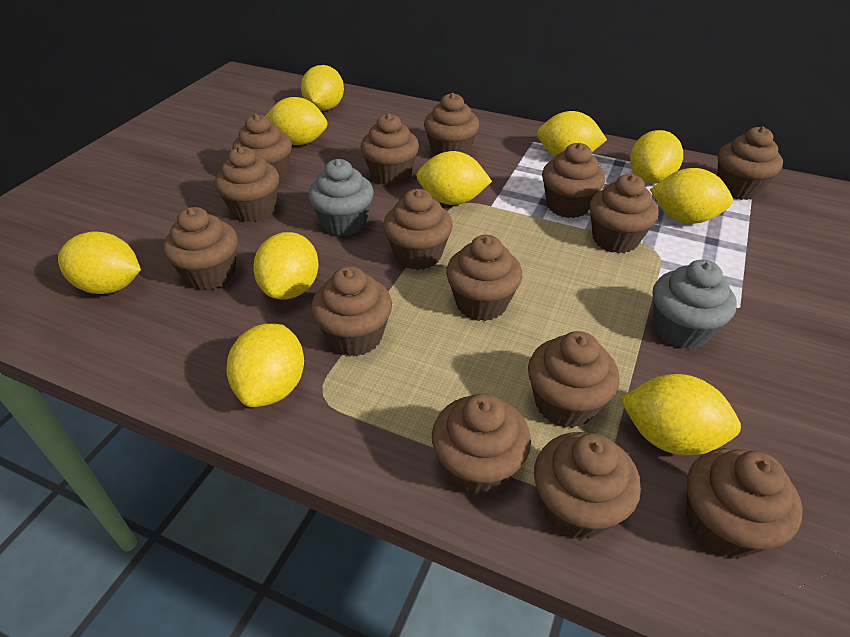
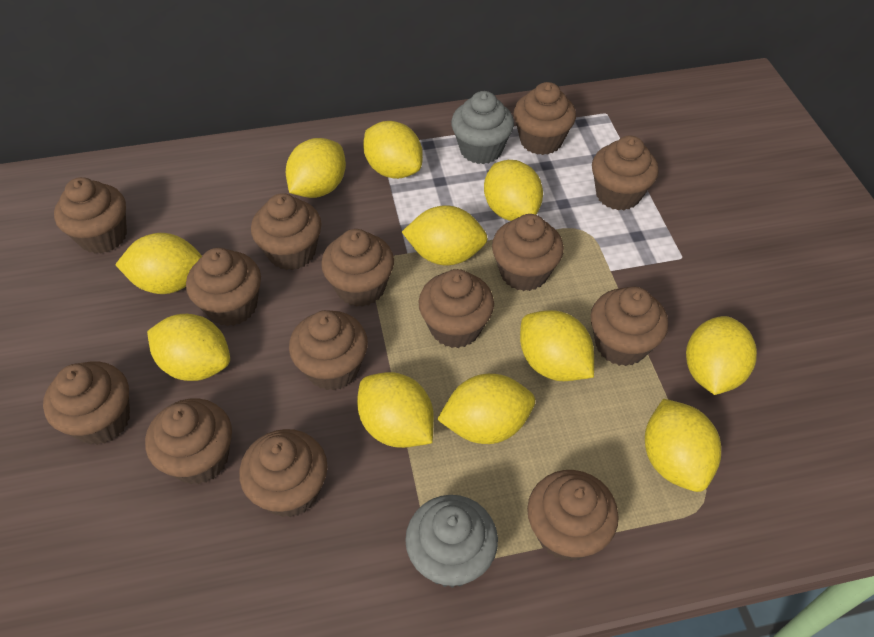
brown cupcake: 15 -> 14
yellow lemon: 10 -> 11

